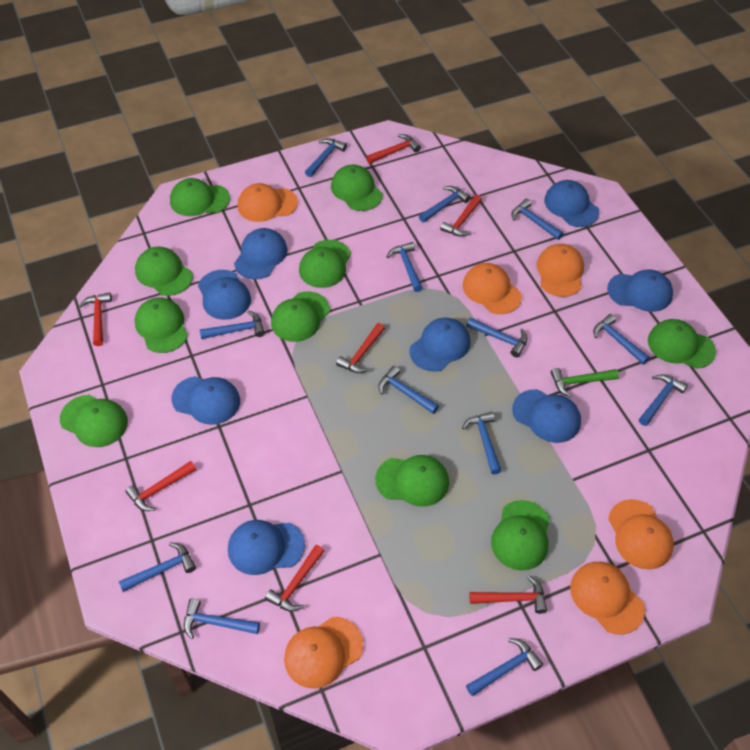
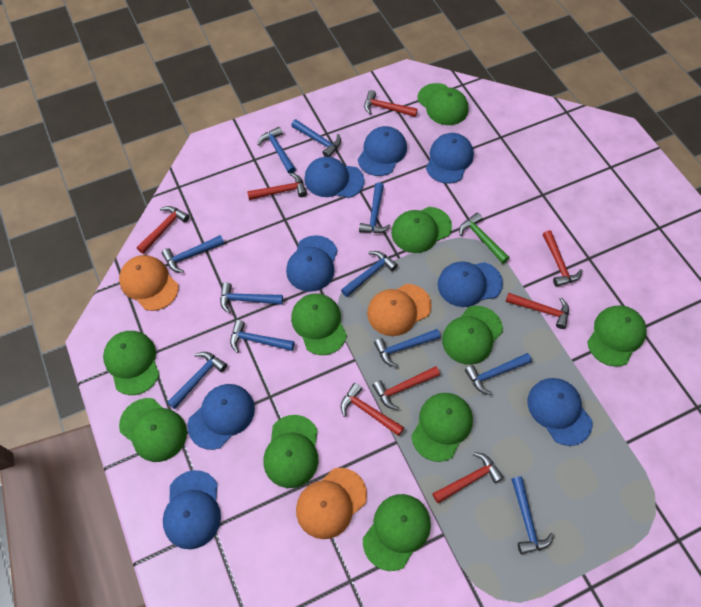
blue hammer: 13 -> 11
orange cap: 6 -> 3
red hammer: 7 -> 8

